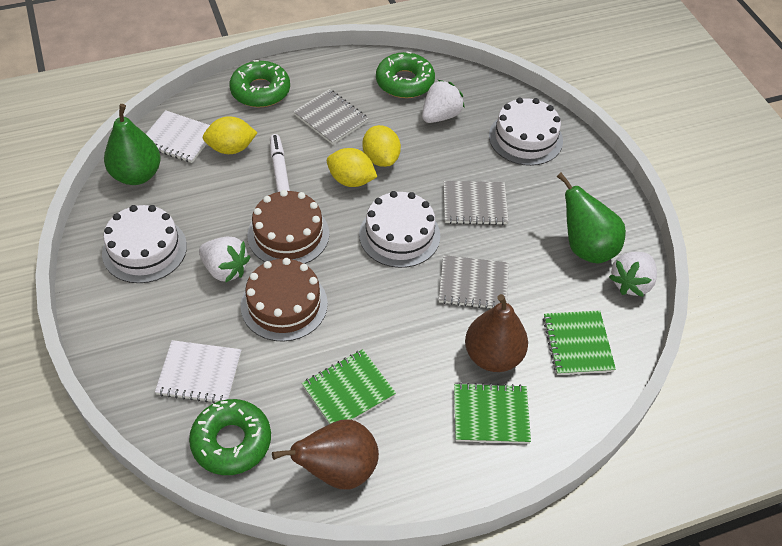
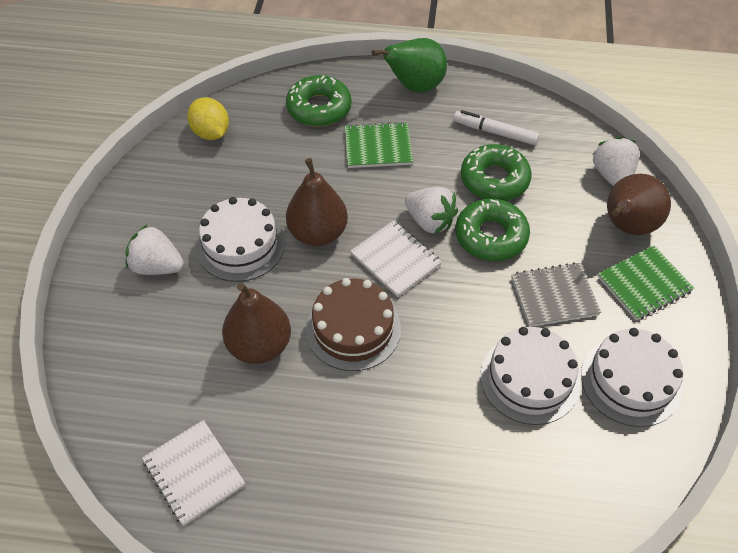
brown cake: 2 -> 1
brown pear: 2 -> 3
green notebook: 3 -> 2
green pear: 2 -> 1
grey notebook: 3 -> 1
yellow lemon: 3 -> 1

